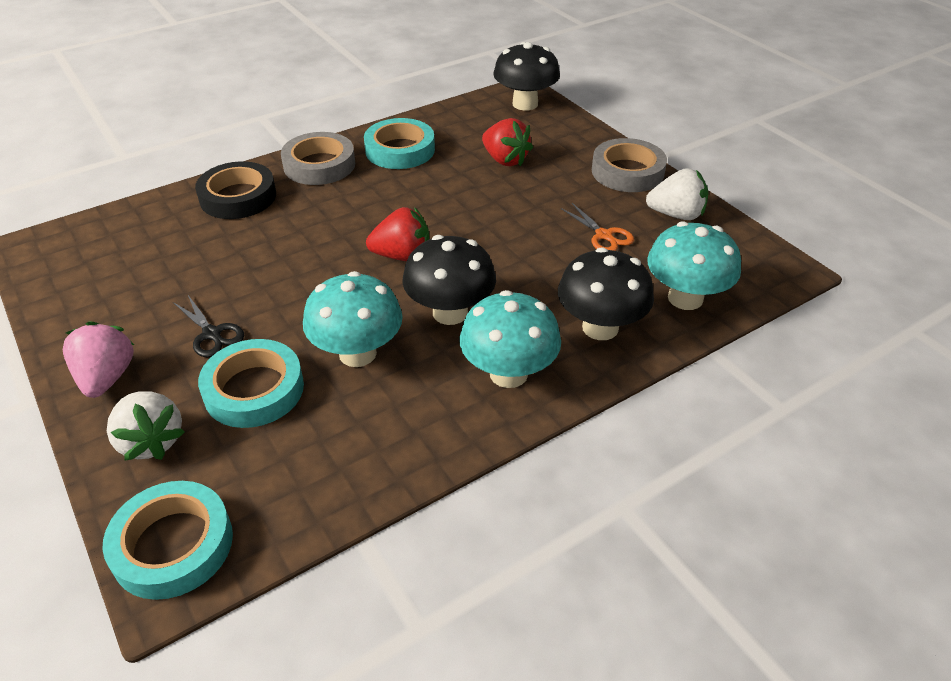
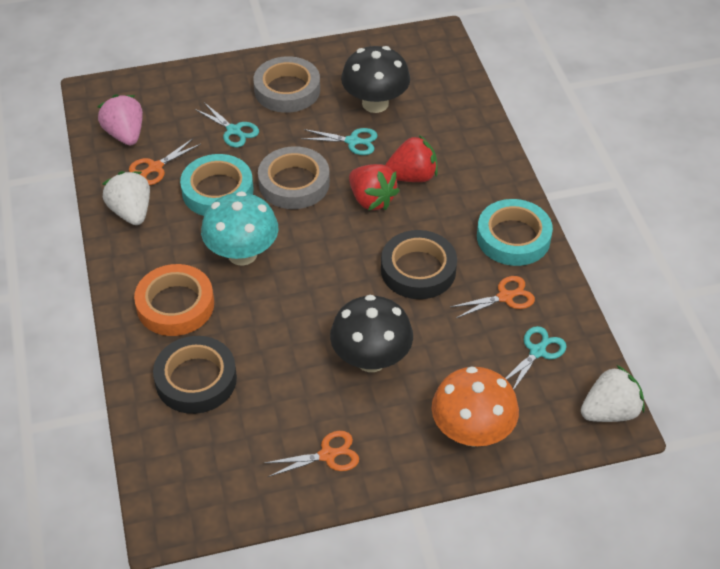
black mushroom: 3 -> 2
black scissors: 1 -> 0
black tape: 1 -> 2
orange mushroom: 0 -> 1
orange scissors: 1 -> 3
orange tape: 0 -> 1
turquoise mushroom: 3 -> 1
turquoise scissors: 0 -> 3
turquoise tape: 3 -> 2

